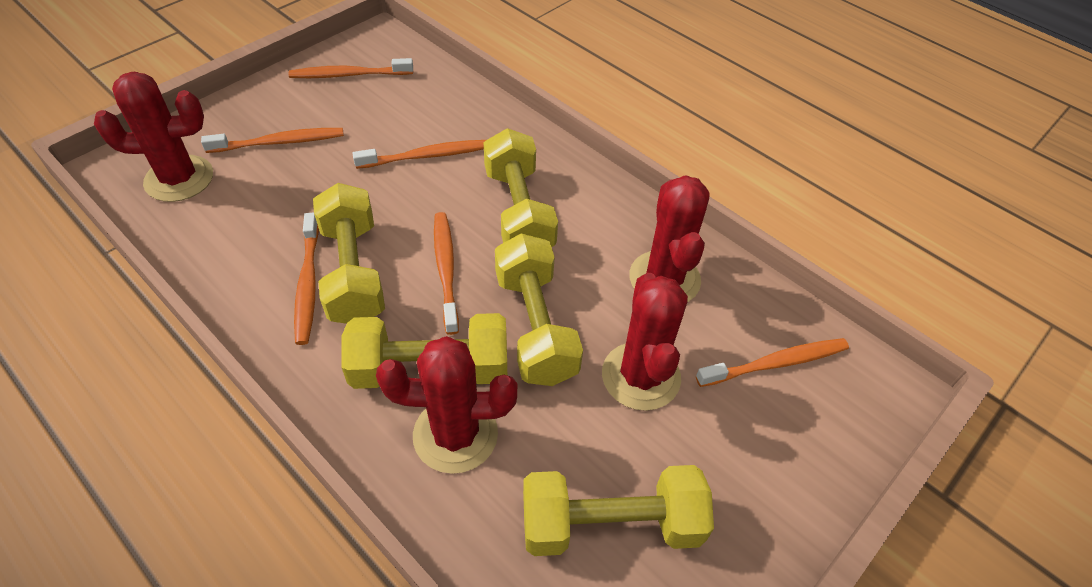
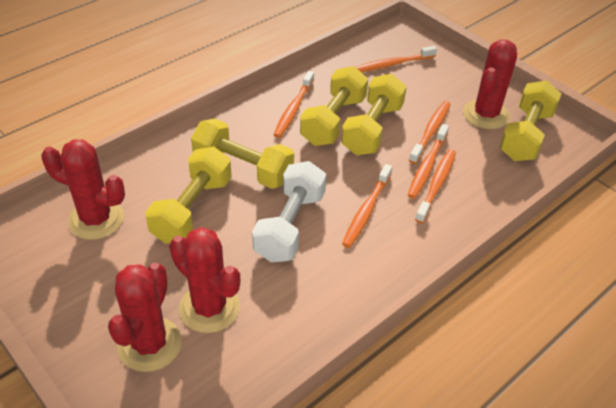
white dumbbell: 0 -> 1

